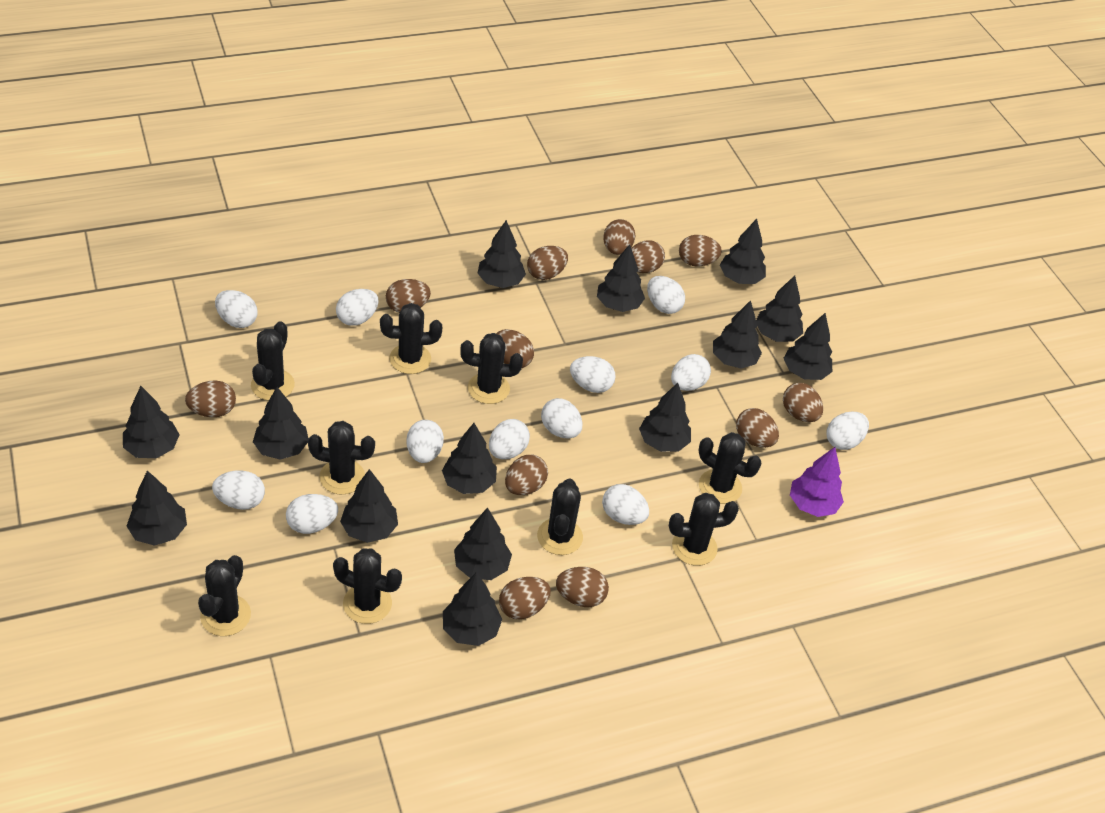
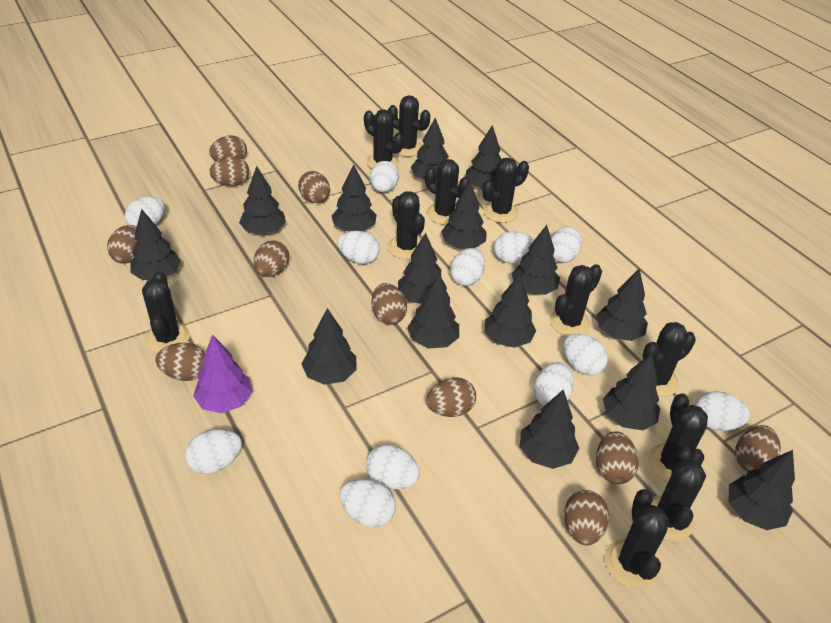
black cactus: 9 -> 11
black tree: 14 -> 15
brown egg: 12 -> 11

